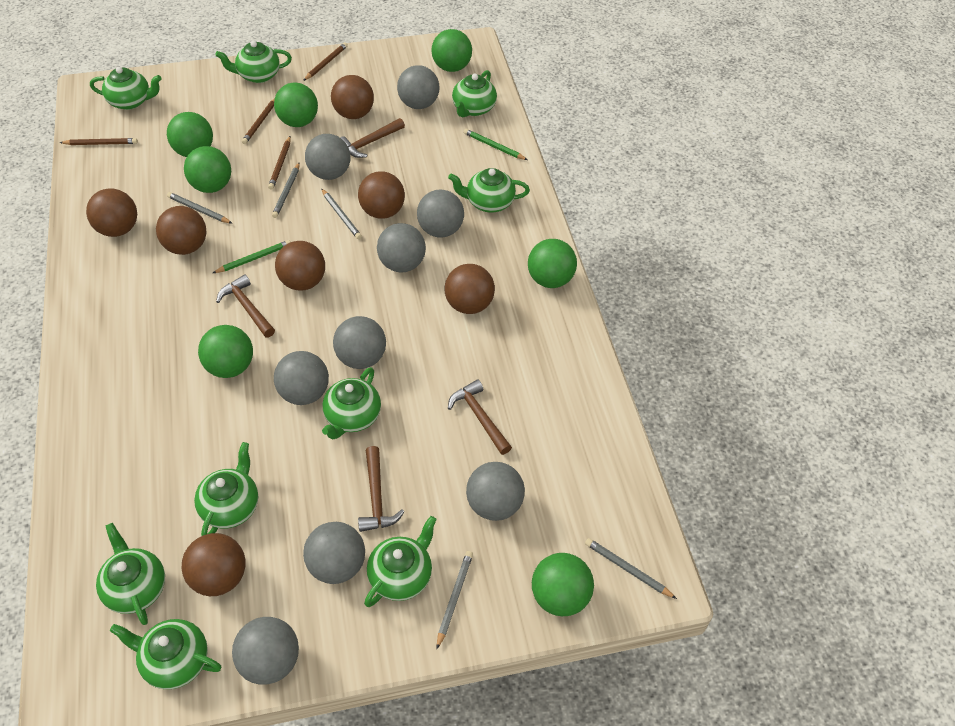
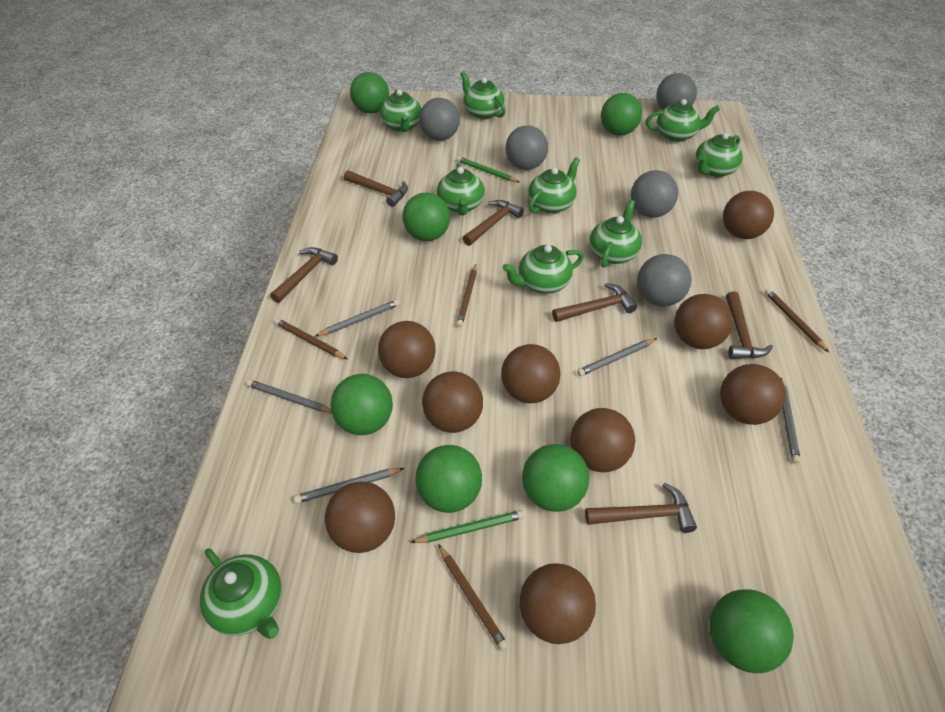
brown ball: 7 -> 9
brown hammer: 4 -> 6
grey ball: 9 -> 5

